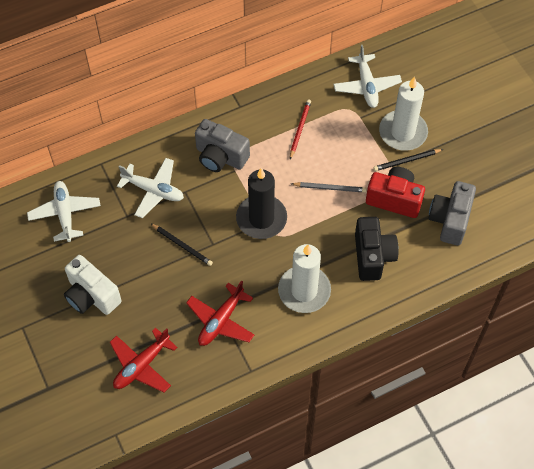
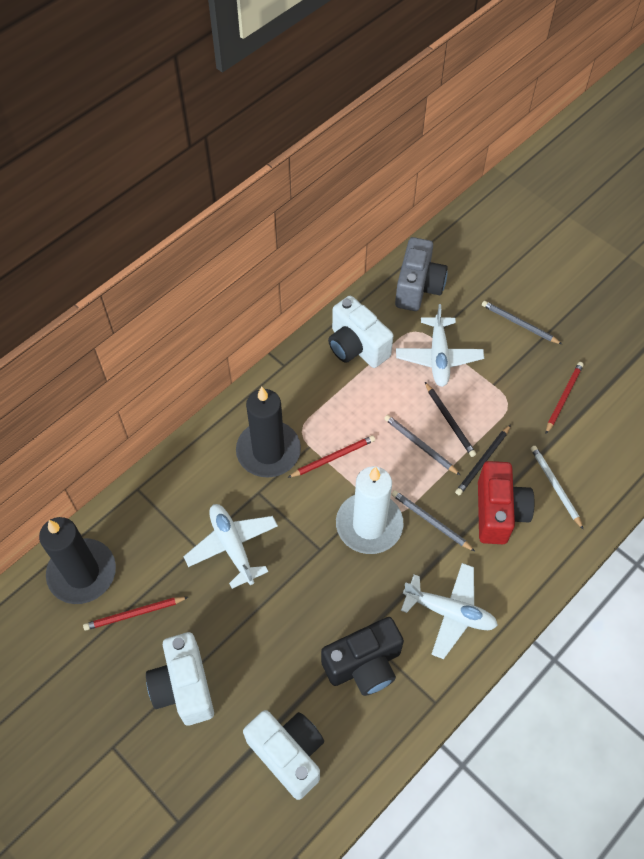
black candle: 1 -> 2
grey camera: 2 -> 1
grey pencil: 1 -> 3
red pencil: 1 -> 3
red plane: 2 -> 0
white camera: 1 -> 3
white candle: 2 -> 1
white pencil: 0 -> 1

